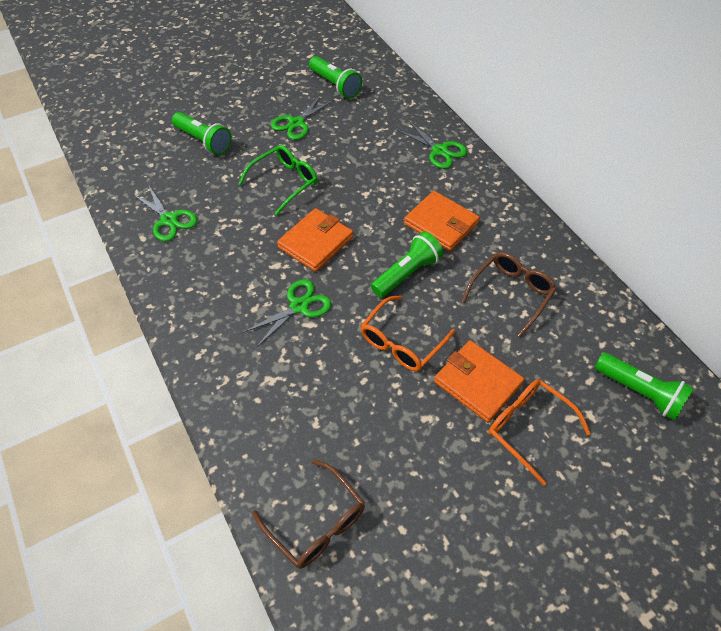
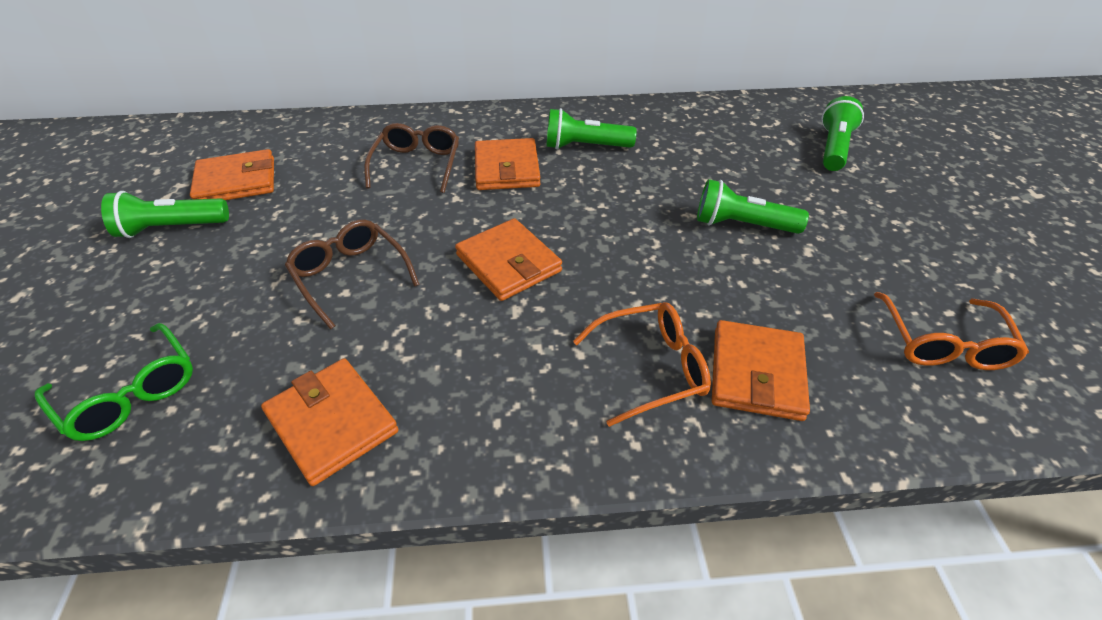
green scissors: 4 -> 0
orange wallet: 3 -> 5

